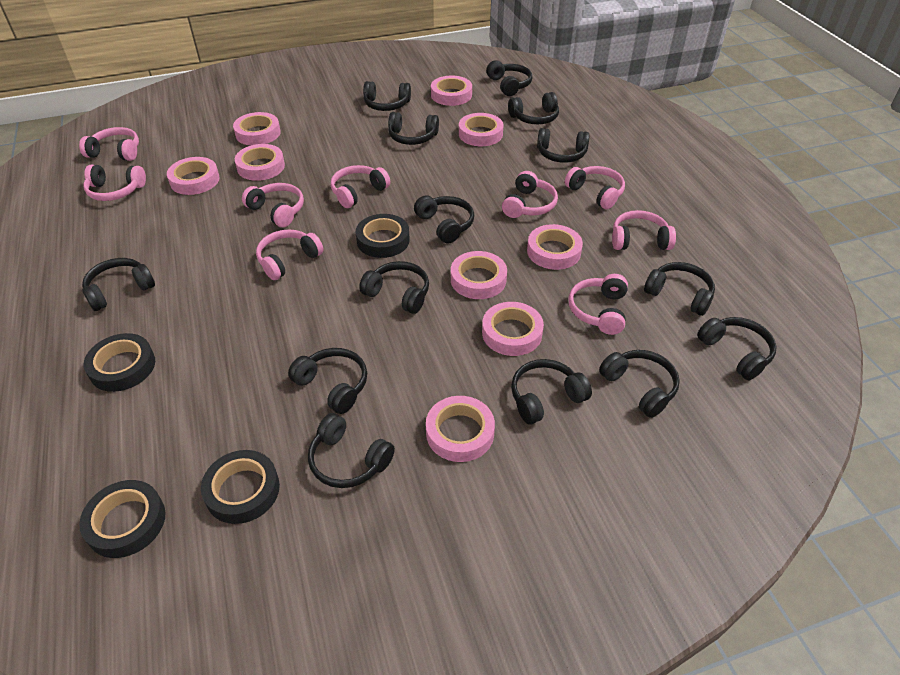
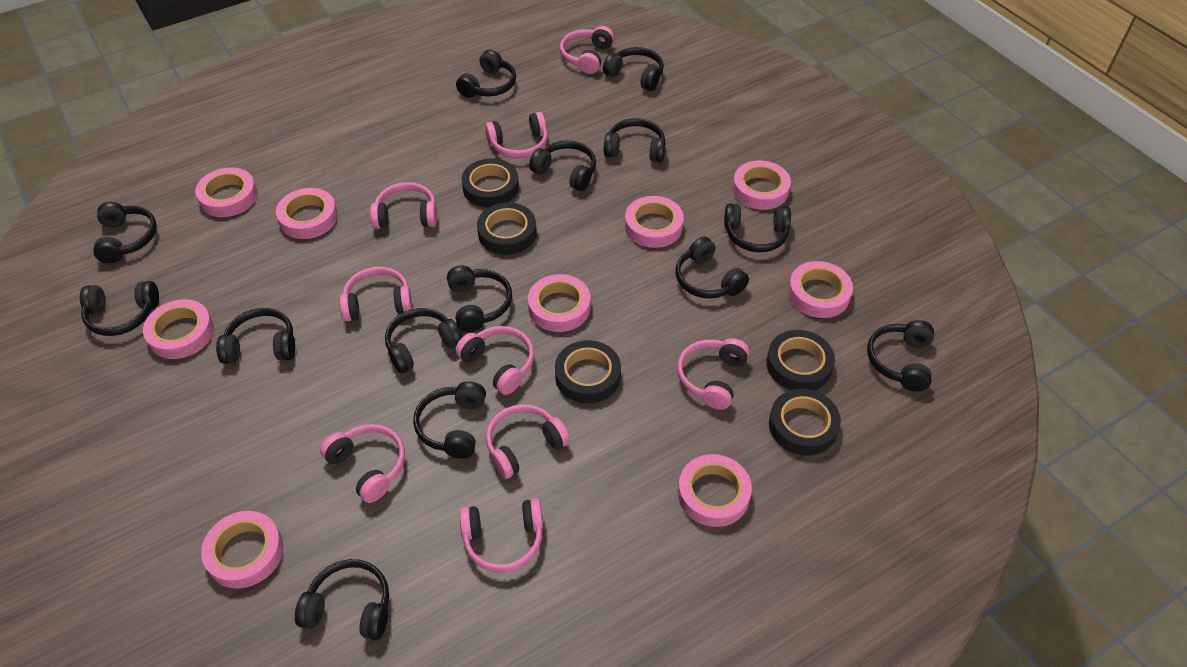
black tape: 4 -> 5

